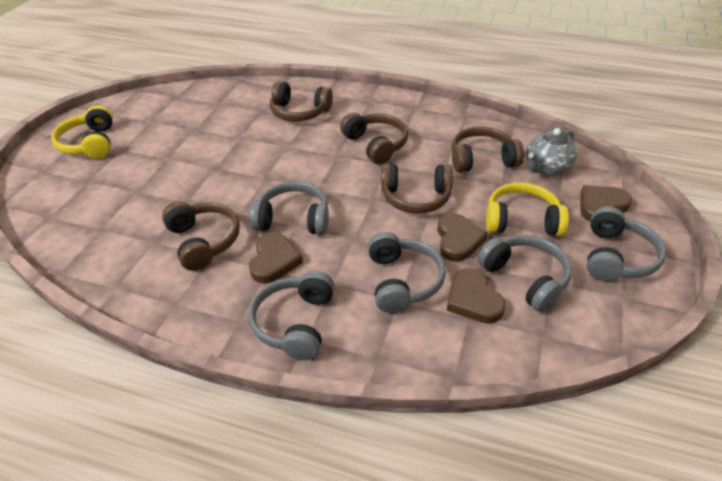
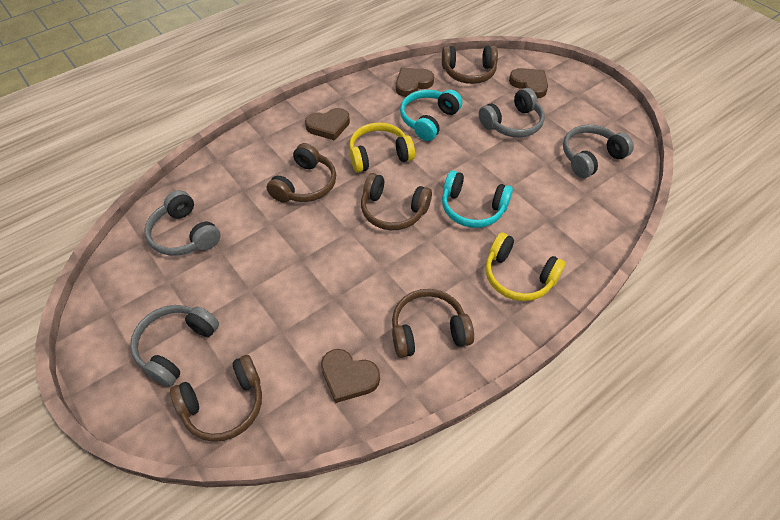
grey headphones: 5 -> 4
grey teapot: 1 -> 0
turquoise headphones: 0 -> 2

